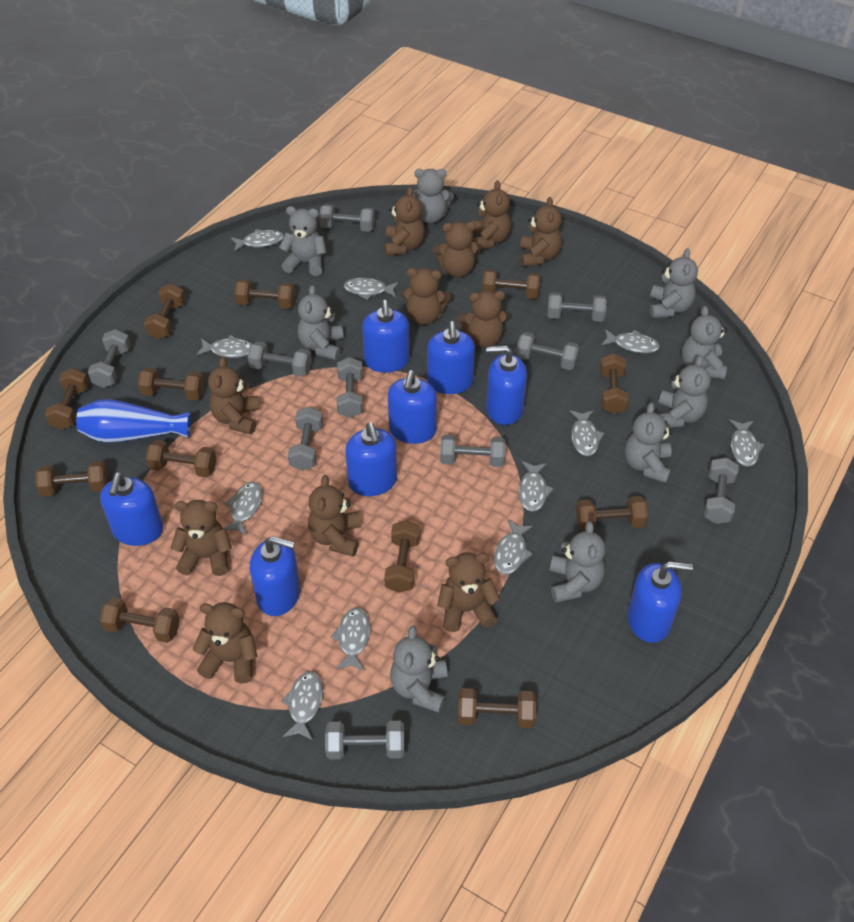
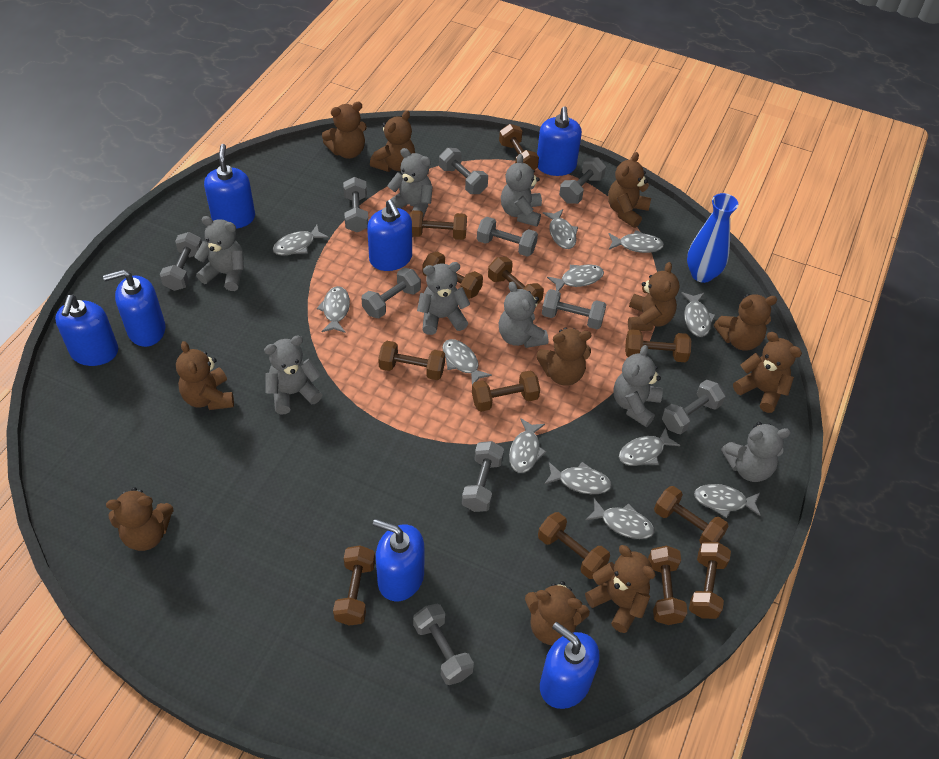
blue soap dispenser: 8 -> 7
grey fish: 11 -> 12
grey teddy bear: 9 -> 8

